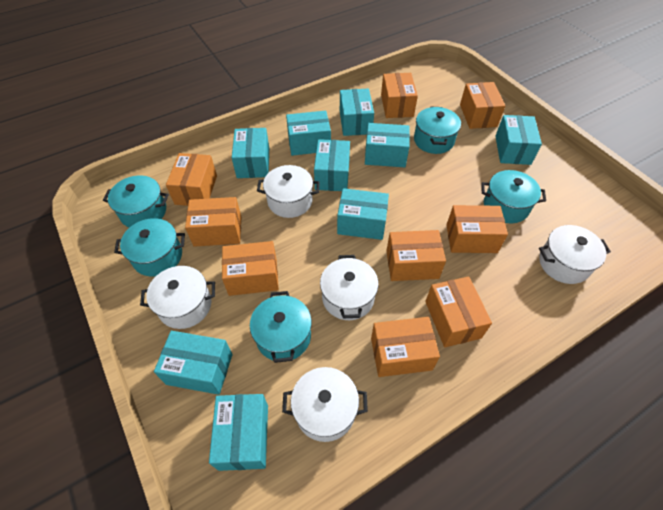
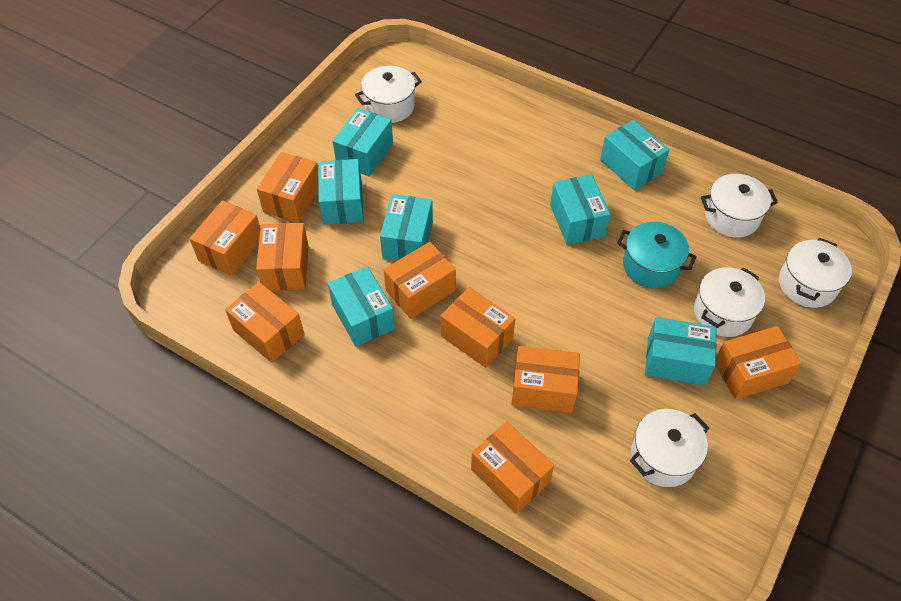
turquoise box: 9 -> 7
turquoise pot: 5 -> 1

